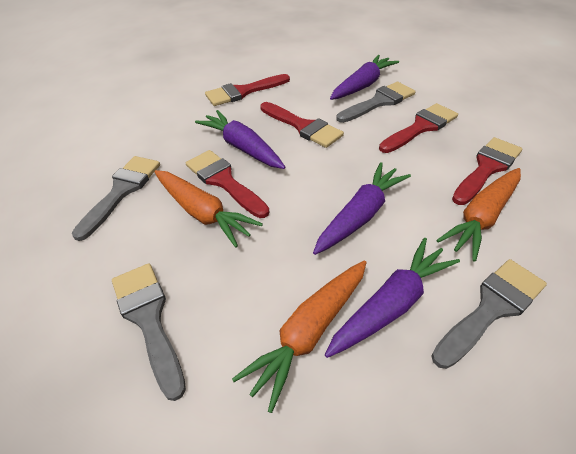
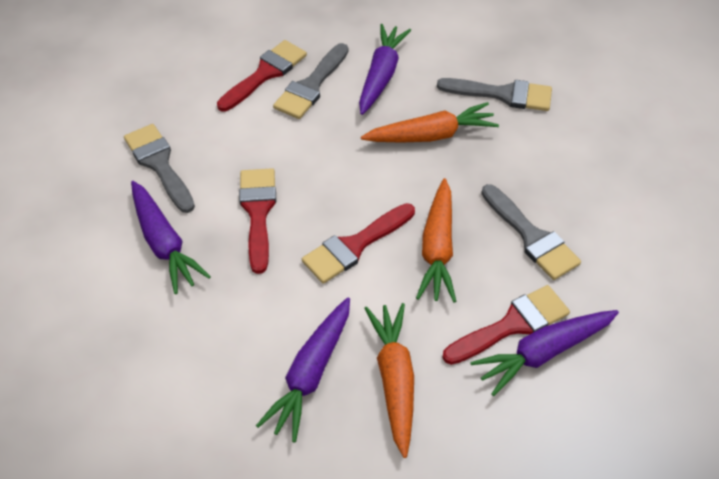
red brush: 5 -> 4

